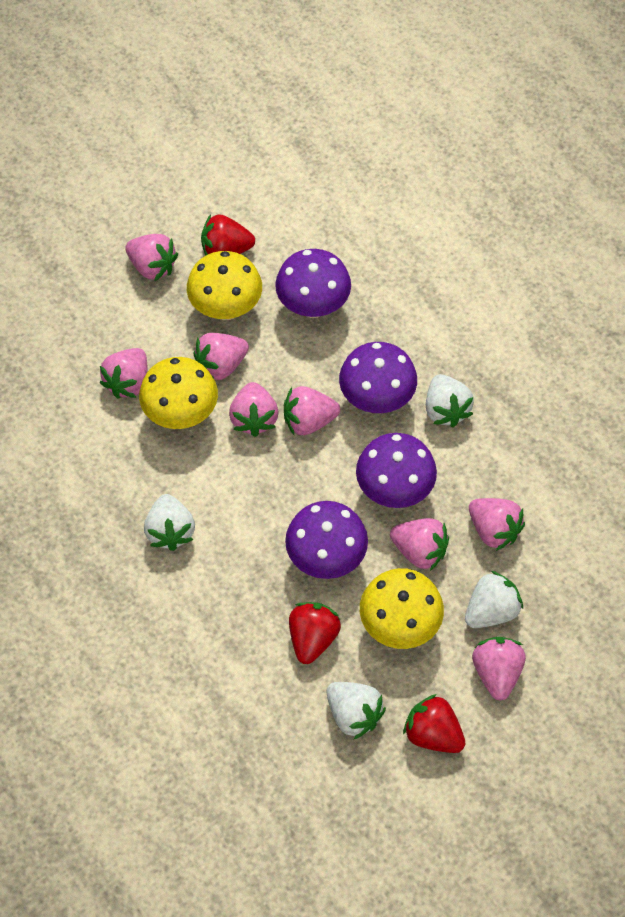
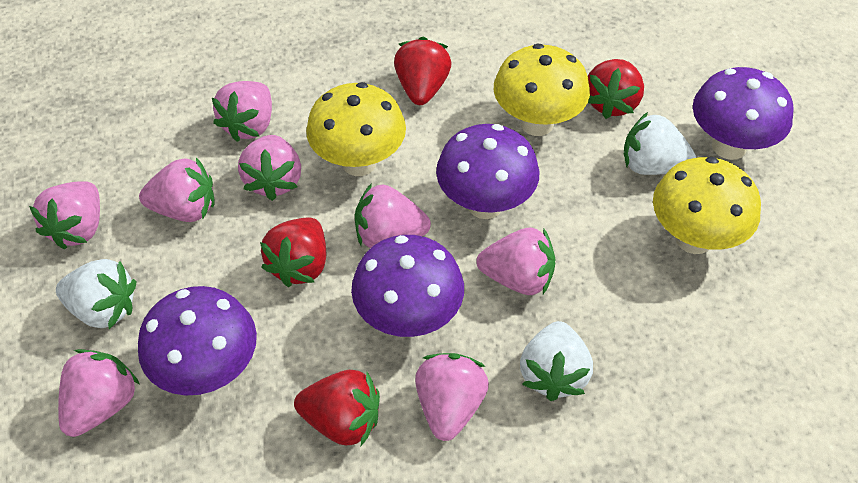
red strawberry: 3 -> 4
white strawberry: 4 -> 3

